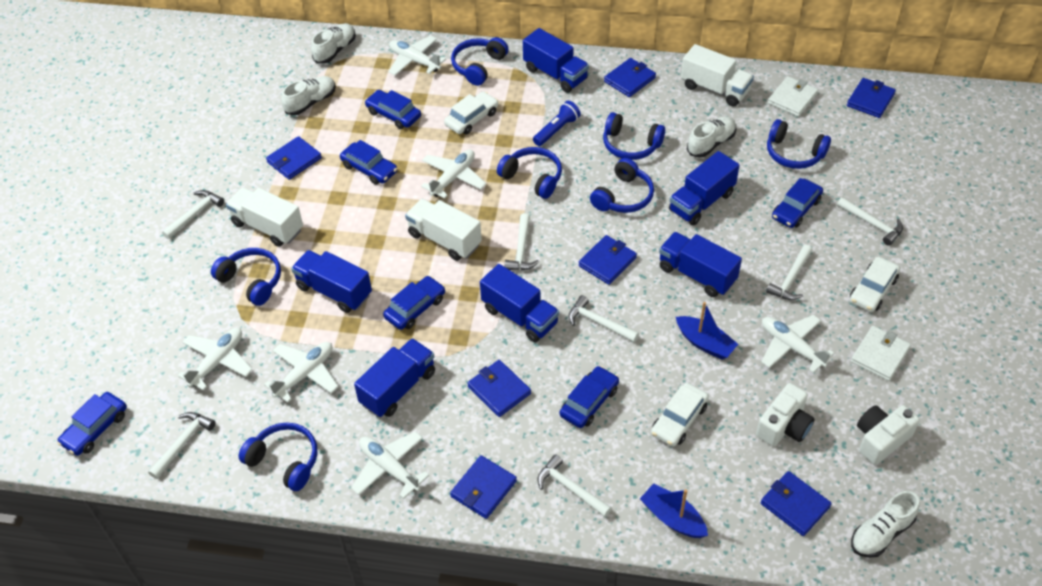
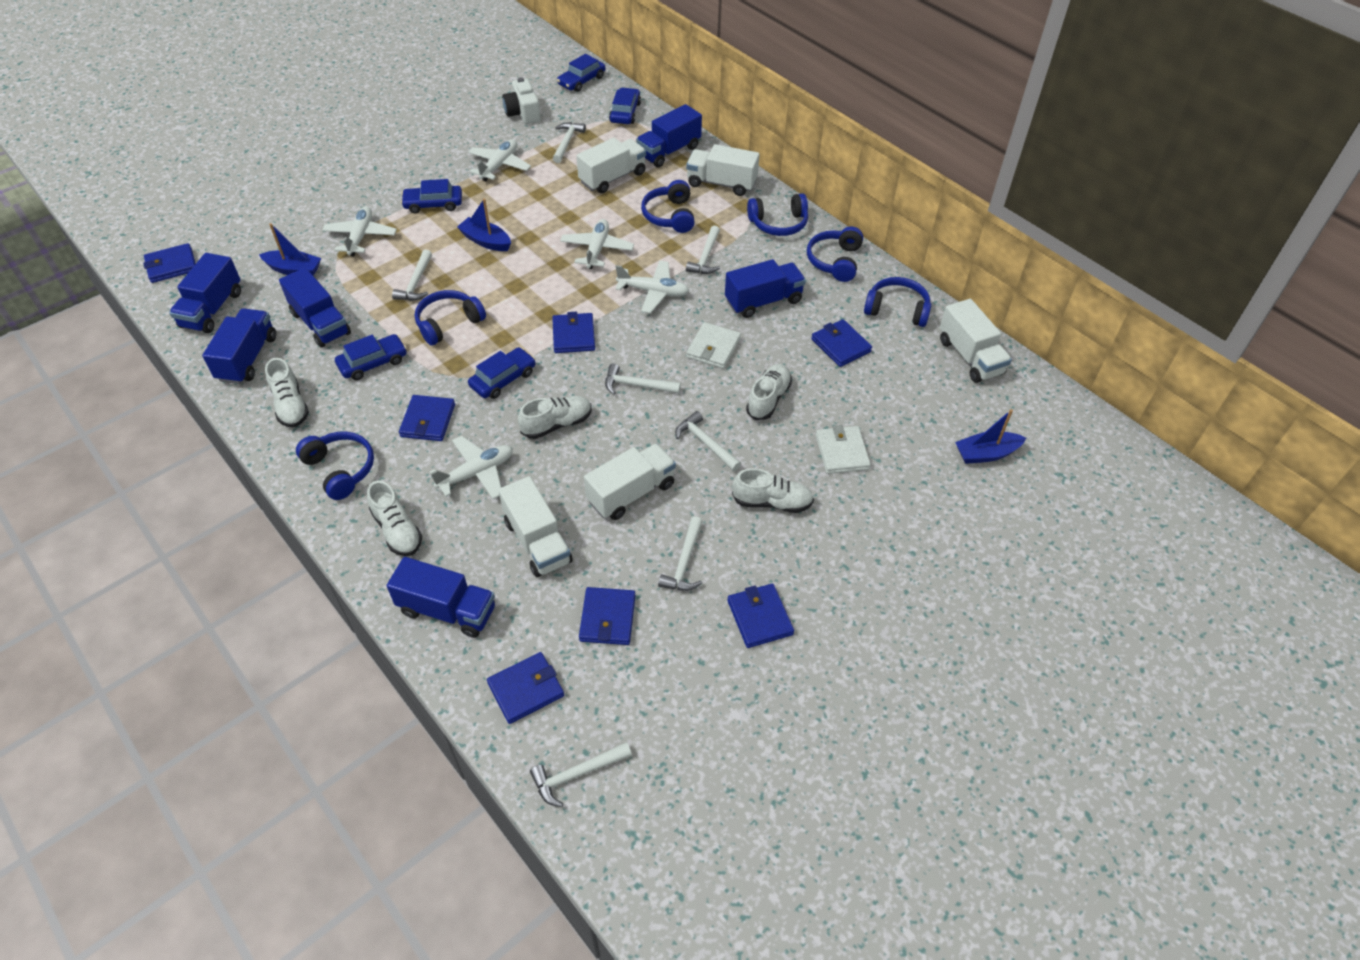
blue boat: 2 -> 3
blue car: 6 -> 5
blue flashlight: 1 -> 0
blue headphones: 7 -> 6
white camera: 2 -> 1
white car: 3 -> 0
white plane: 6 -> 5
white shoe: 4 -> 5
white truck: 3 -> 5

